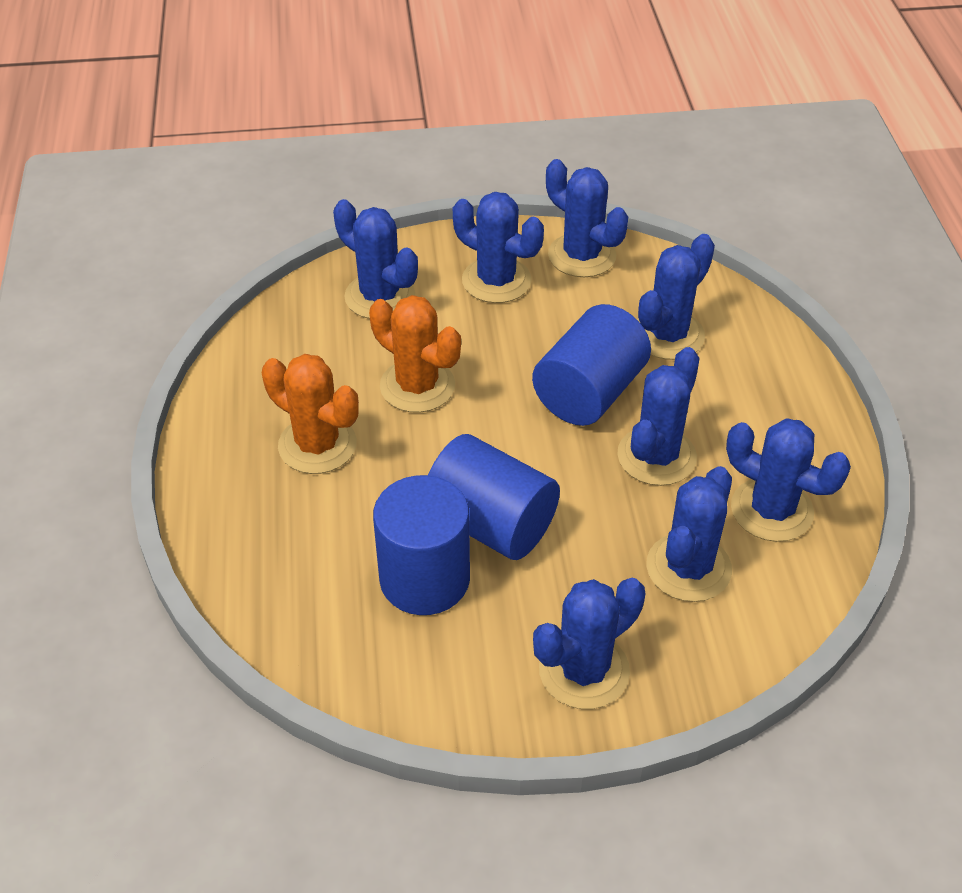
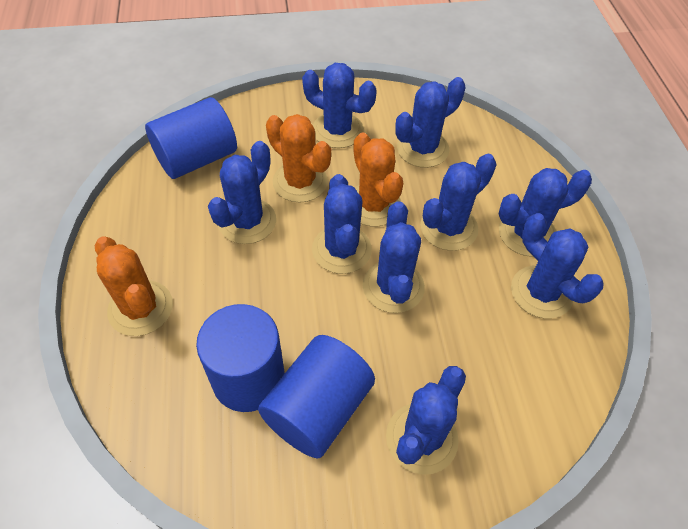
blue cactus: 8 -> 9
orange cactus: 2 -> 3

